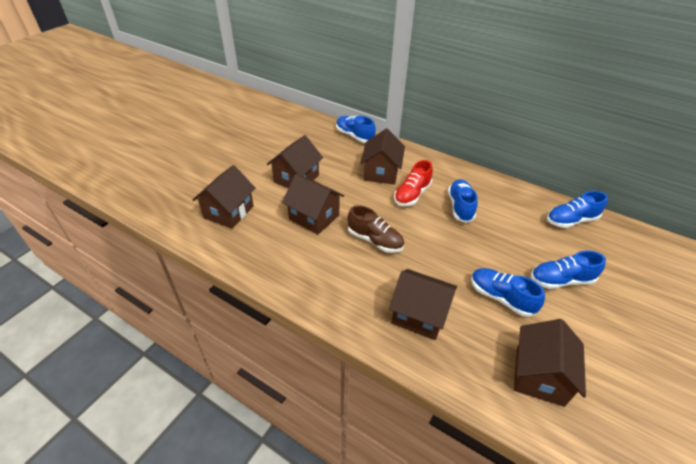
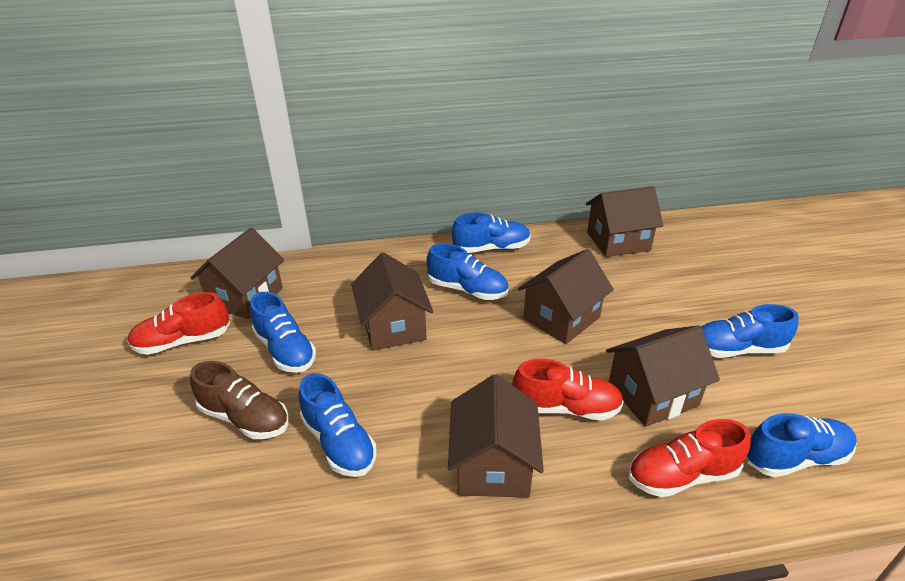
blue shoe: 5 -> 6
red shoe: 1 -> 3

